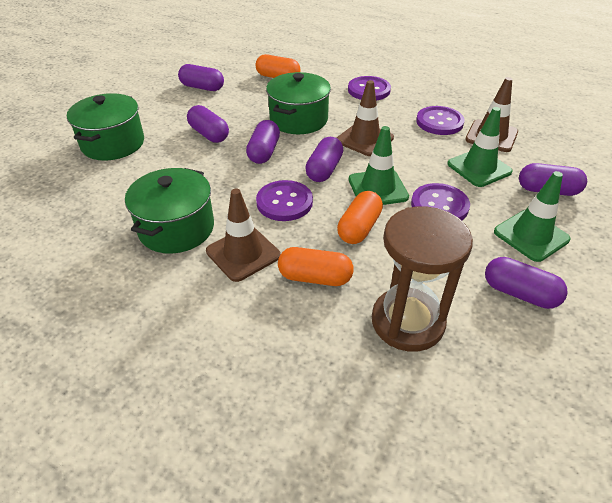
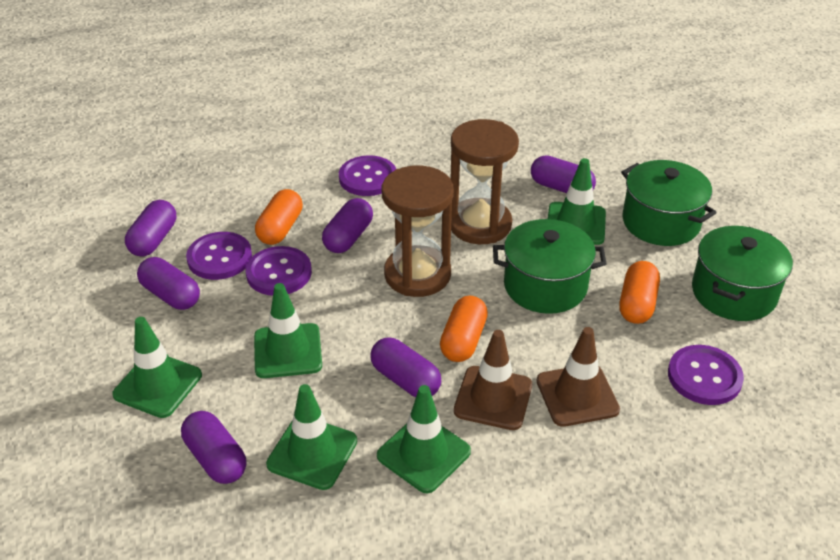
brown hourglass: 1 -> 2
brown traffic cone: 3 -> 2
green traffic cone: 3 -> 5

